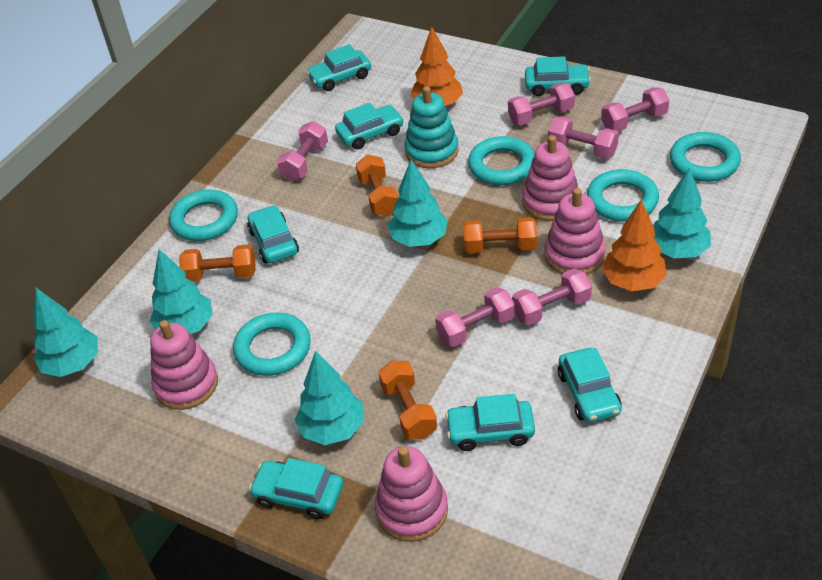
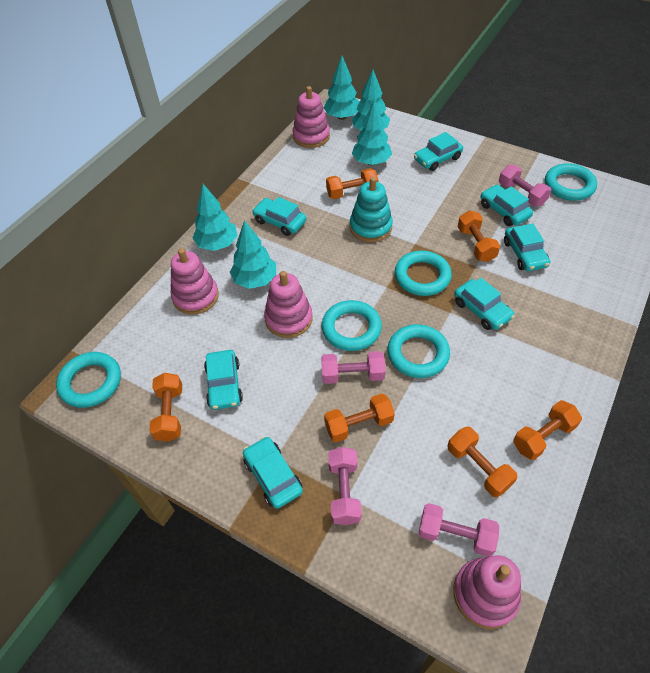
orange dumbbell: 4 -> 6
orange tree: 2 -> 0
pink dumbbell: 6 -> 4

